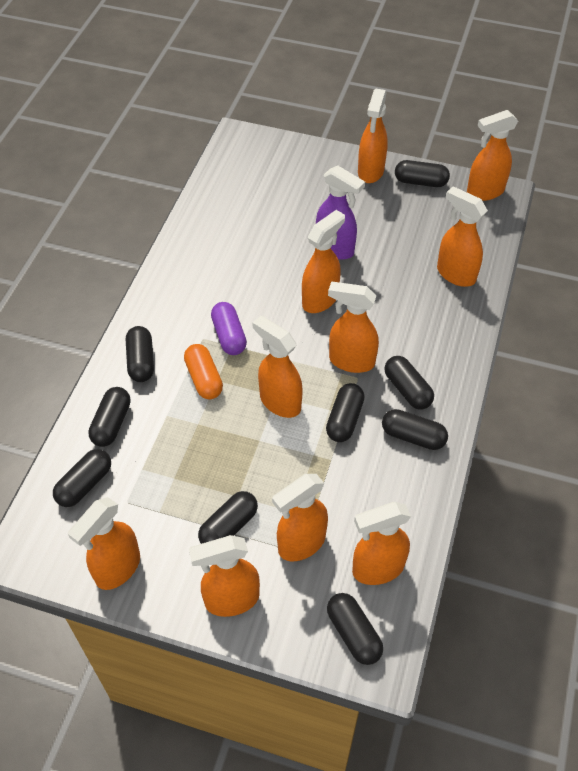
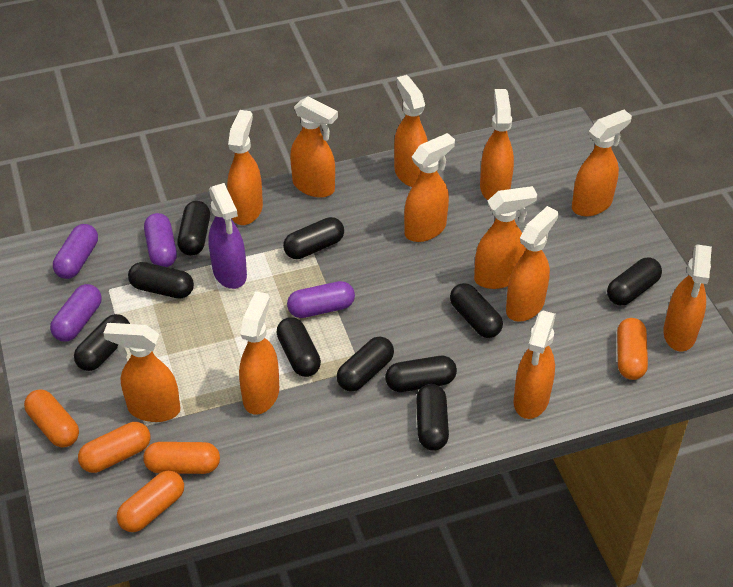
black capsule: 9 -> 10
orange capsule: 1 -> 5
orange spray bottle: 10 -> 12
purple capsule: 1 -> 4

